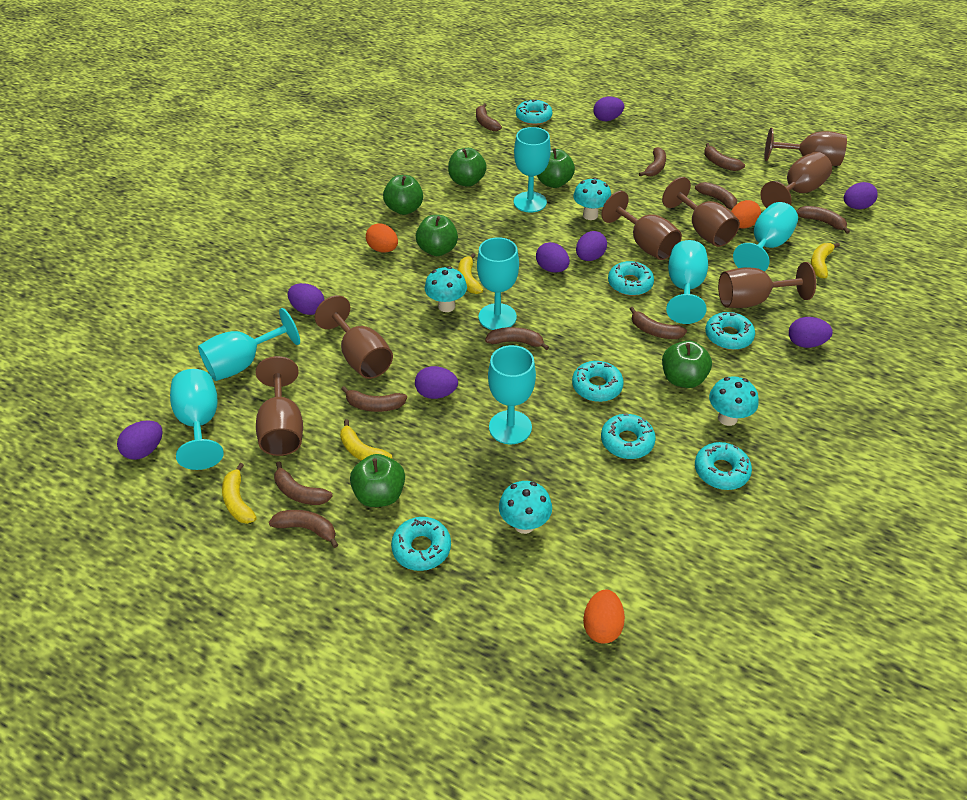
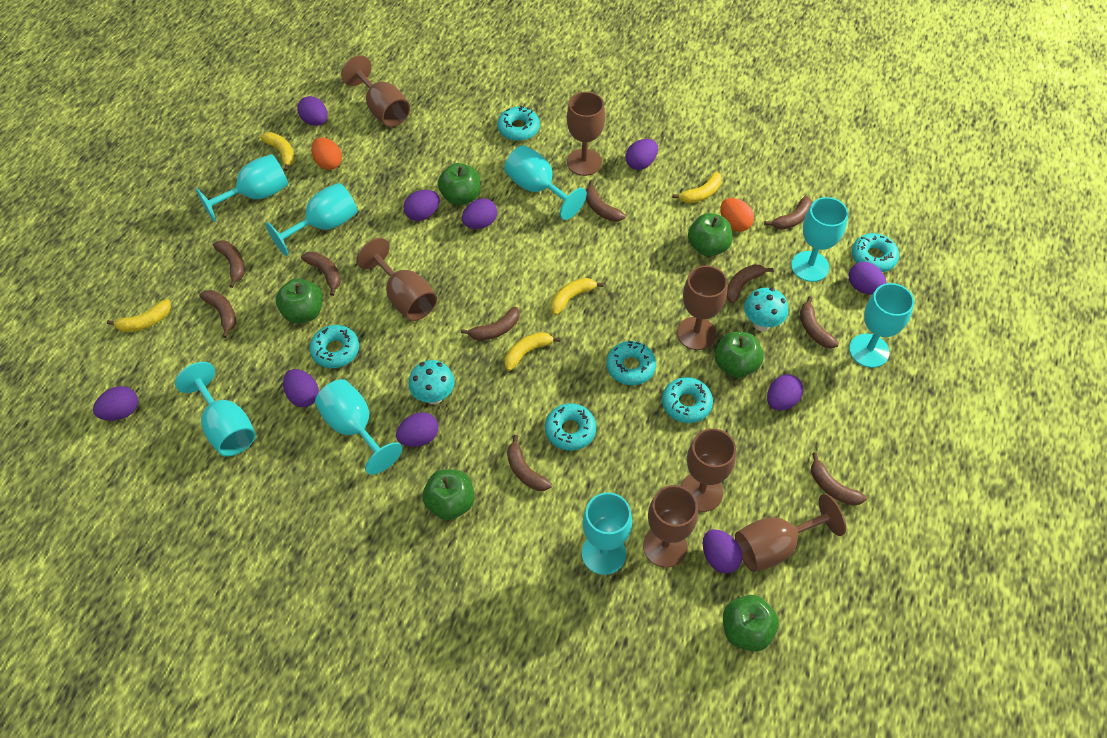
orange egg: 3 -> 2
purple egg: 8 -> 10
turquoise donut: 7 -> 6
turquoise goblet: 7 -> 8
turquoise mushroom: 4 -> 2
yellow banana: 4 -> 5

